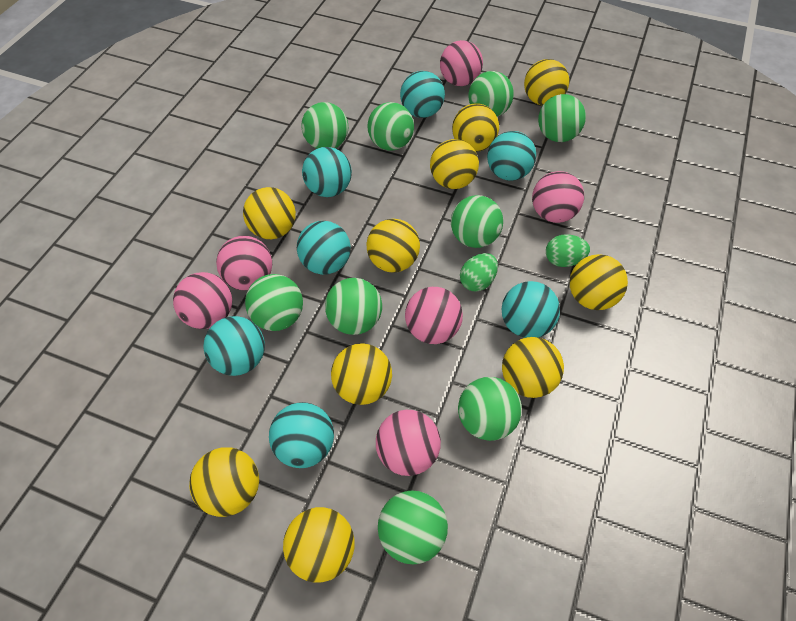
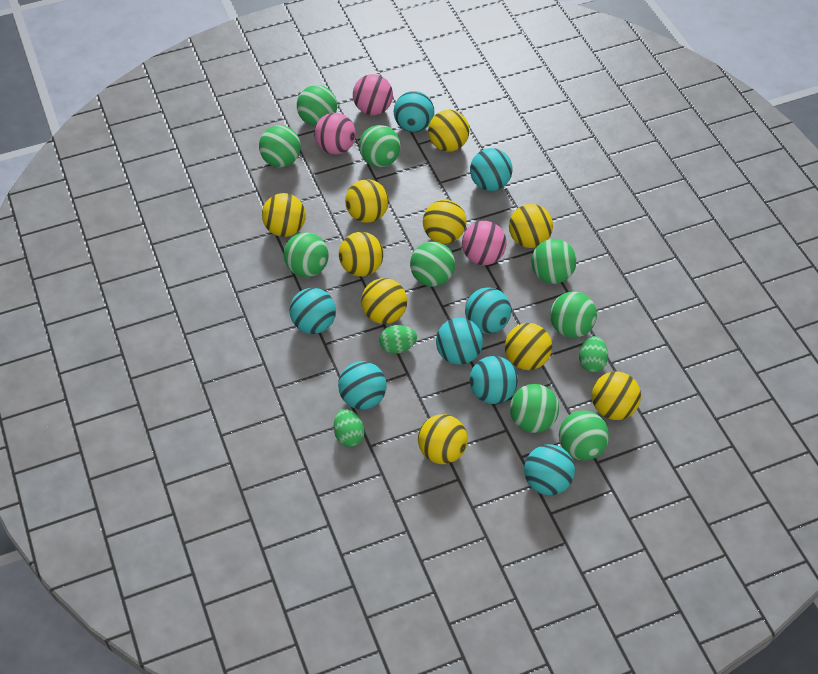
green egg: 2 -> 3
pink ball: 6 -> 3
turquoise ball: 7 -> 8

